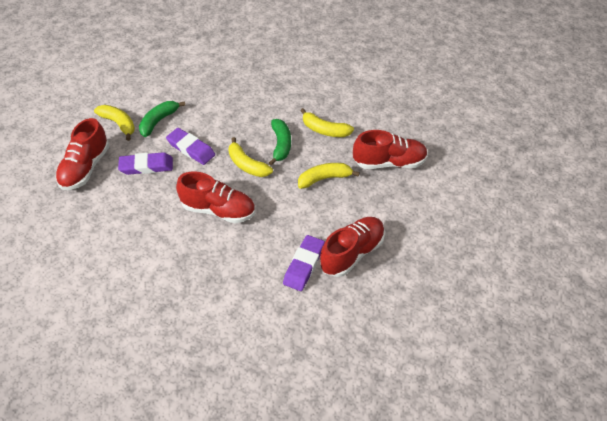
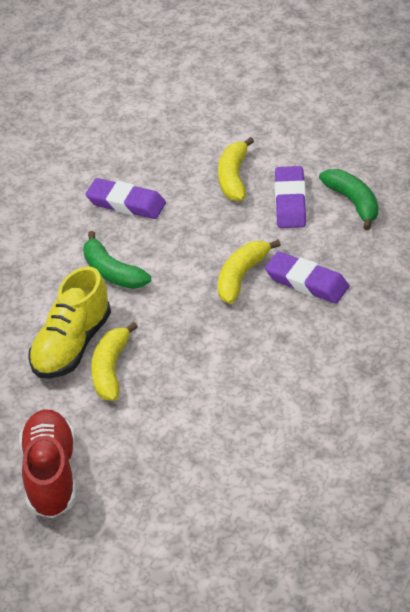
red shoe: 4 -> 1
yellow banana: 4 -> 3
yellow shoe: 0 -> 1

